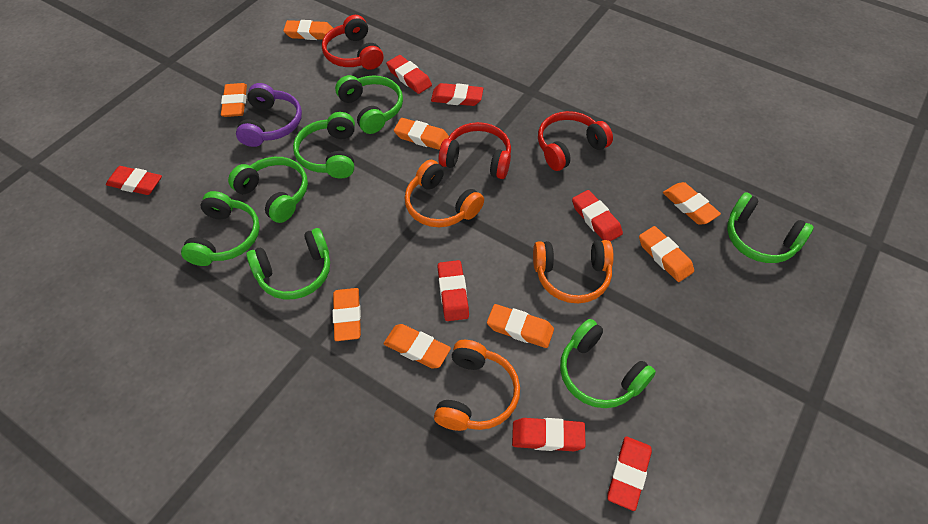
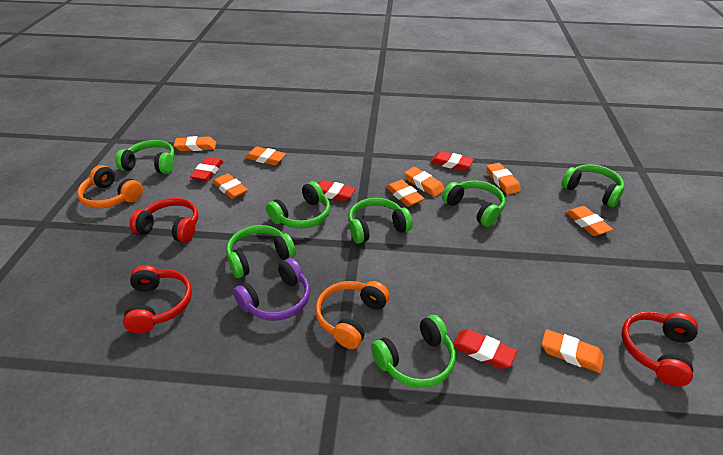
orange headphones: 3 -> 2
red eraser: 7 -> 4

